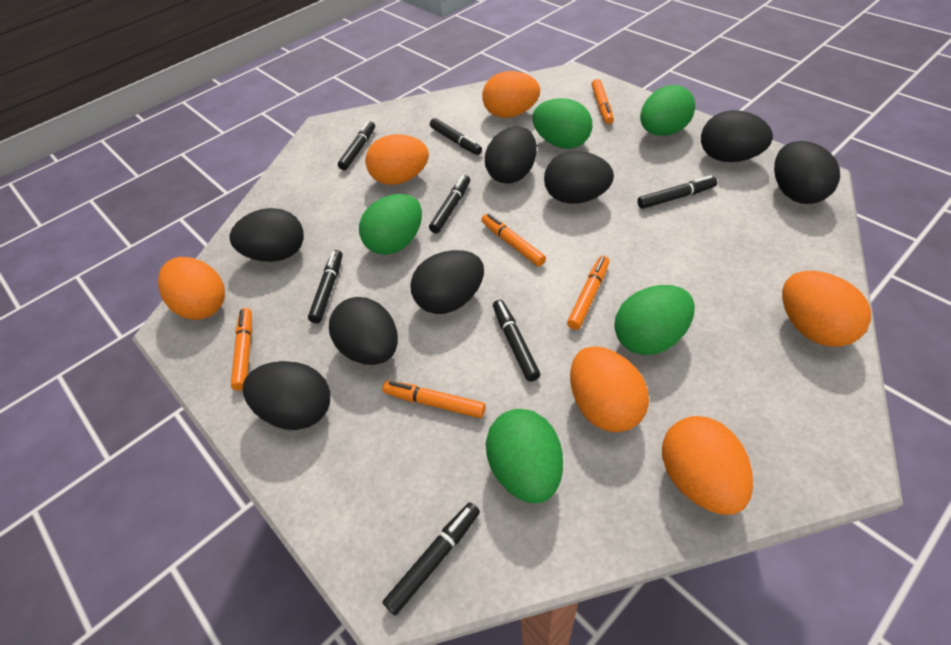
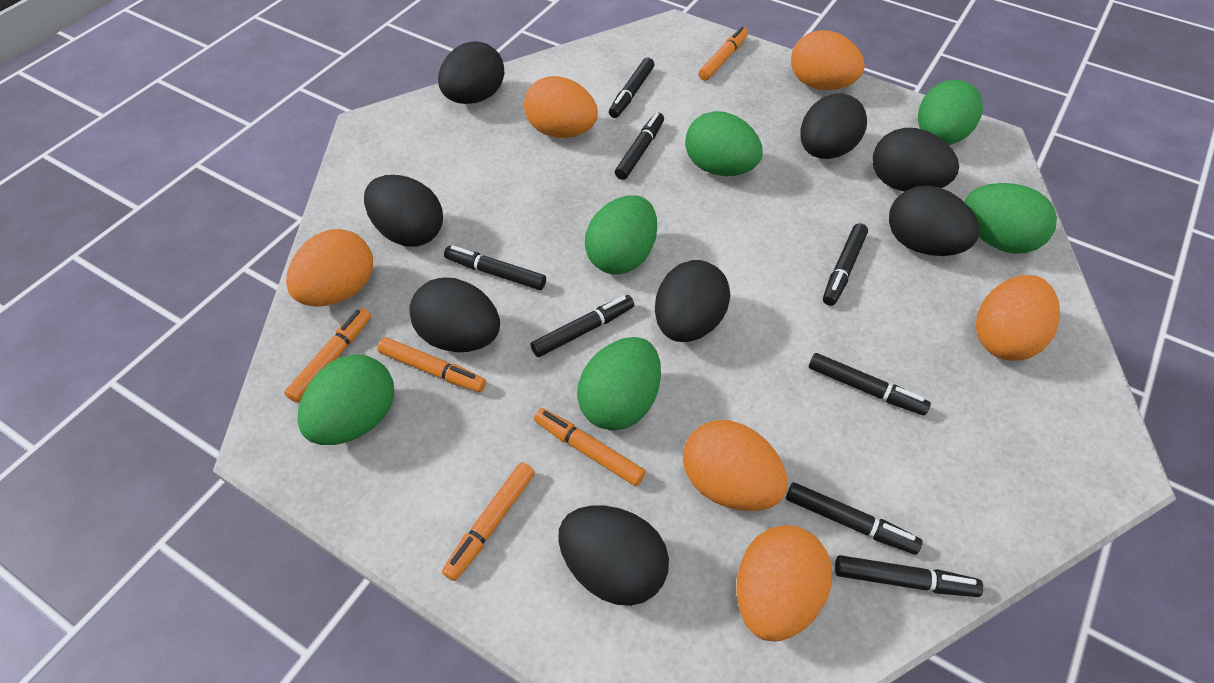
black marker: 7 -> 8
green egg: 5 -> 6

